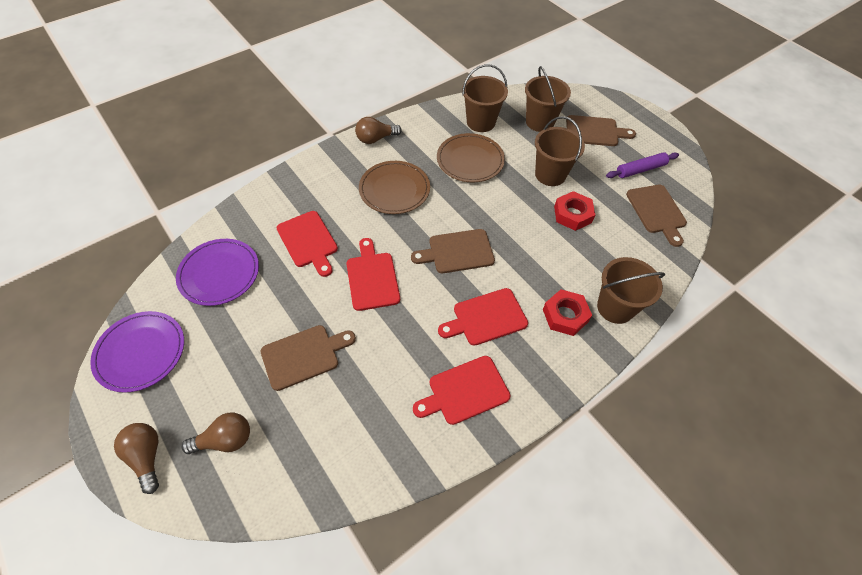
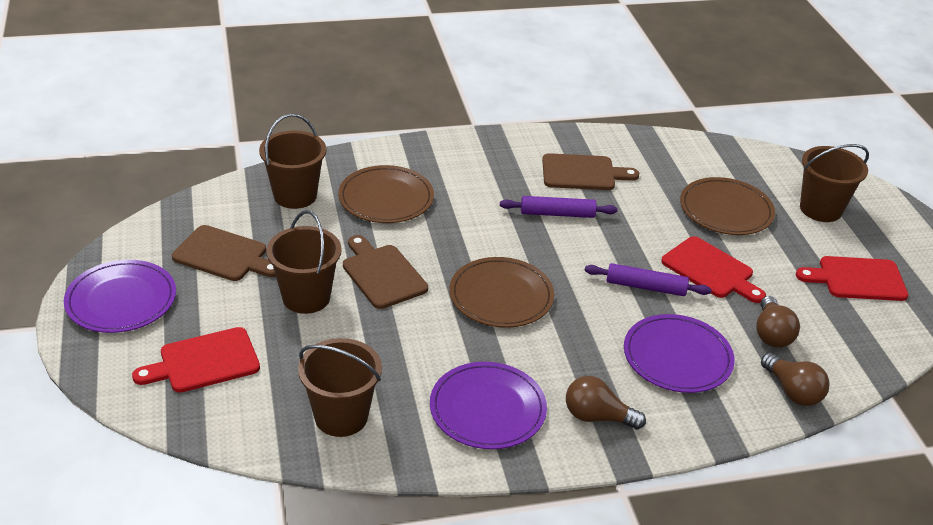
brown cutting board: 4 -> 3
brown plate: 2 -> 3
purple plate: 2 -> 3
purple rolling pin: 1 -> 2
red cutting board: 4 -> 3
red nut: 2 -> 0

